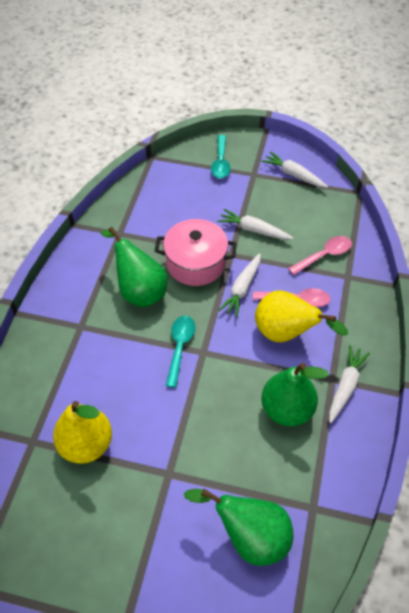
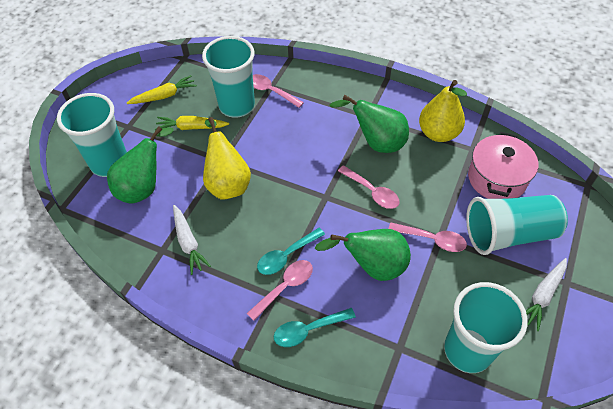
pink spoon: 2 -> 4
turquoise cup: 0 -> 4
white carrot: 4 -> 2
yellow carrot: 0 -> 2

